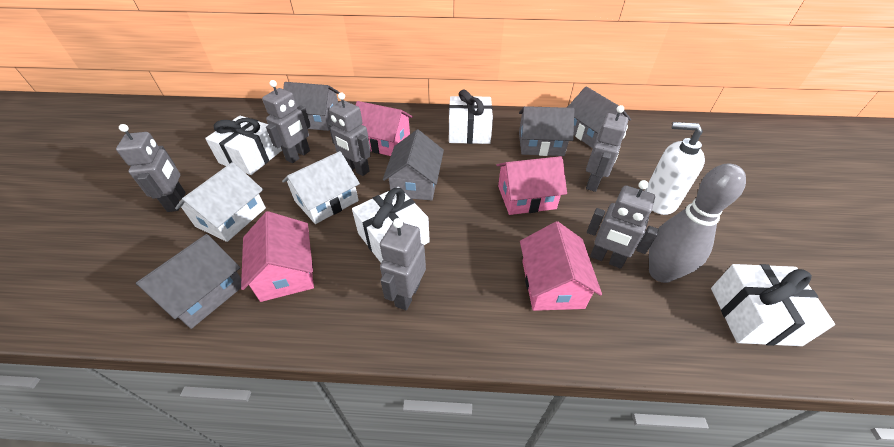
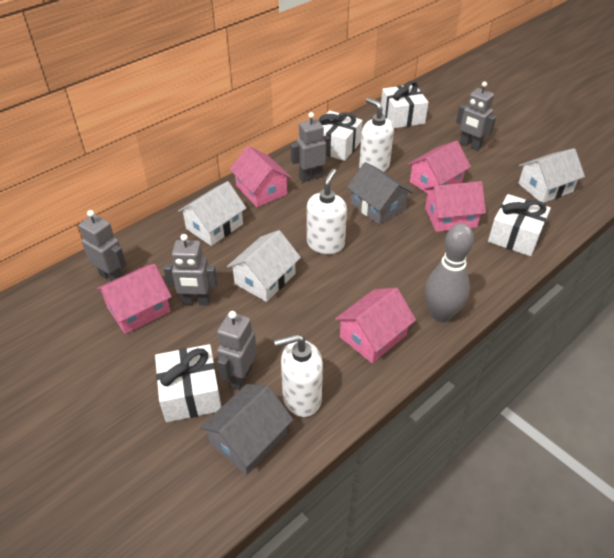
grey house: 5 -> 2
grey robot: 6 -> 5
pink house: 4 -> 5
white house: 2 -> 3
white soap dispenser: 1 -> 3

